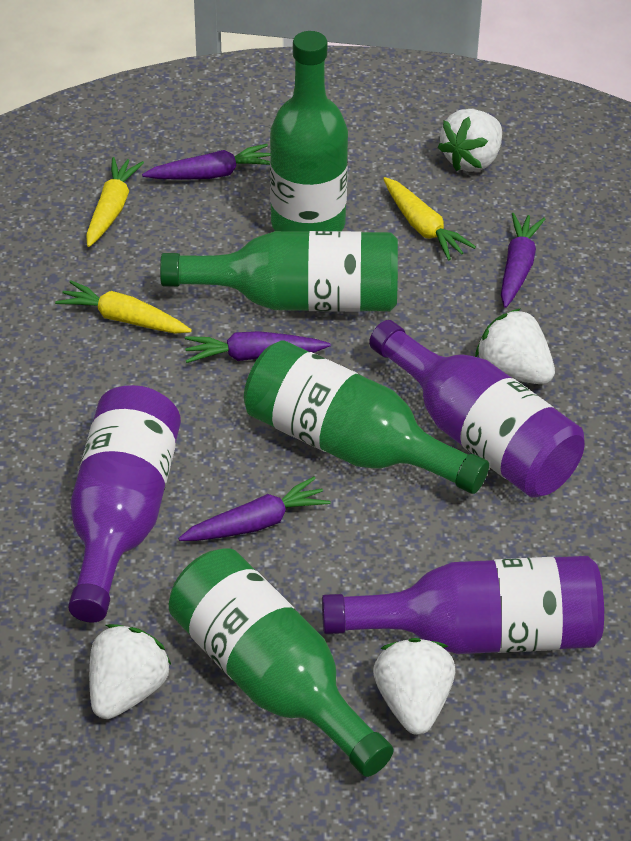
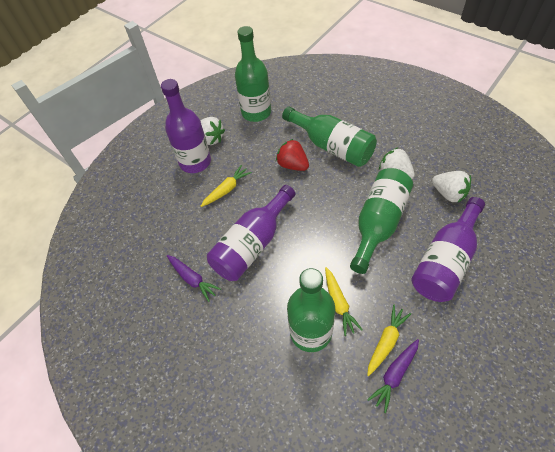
purple carrot: 4 -> 2
red strawberry: 0 -> 1
white strawberry: 4 -> 3

